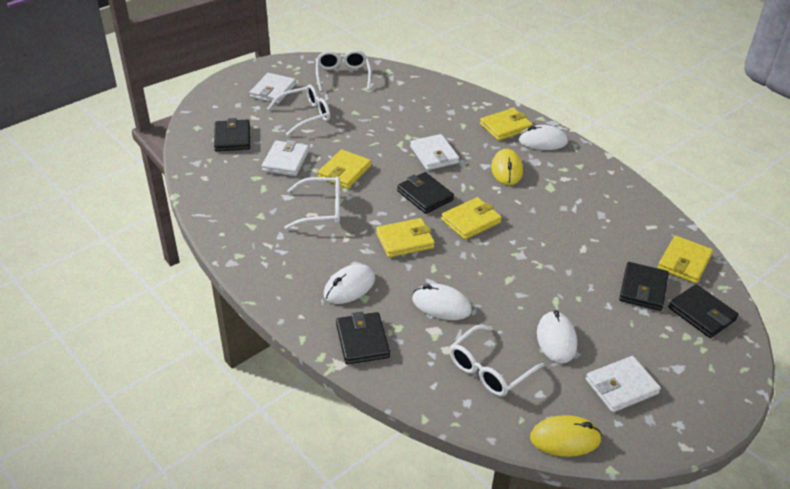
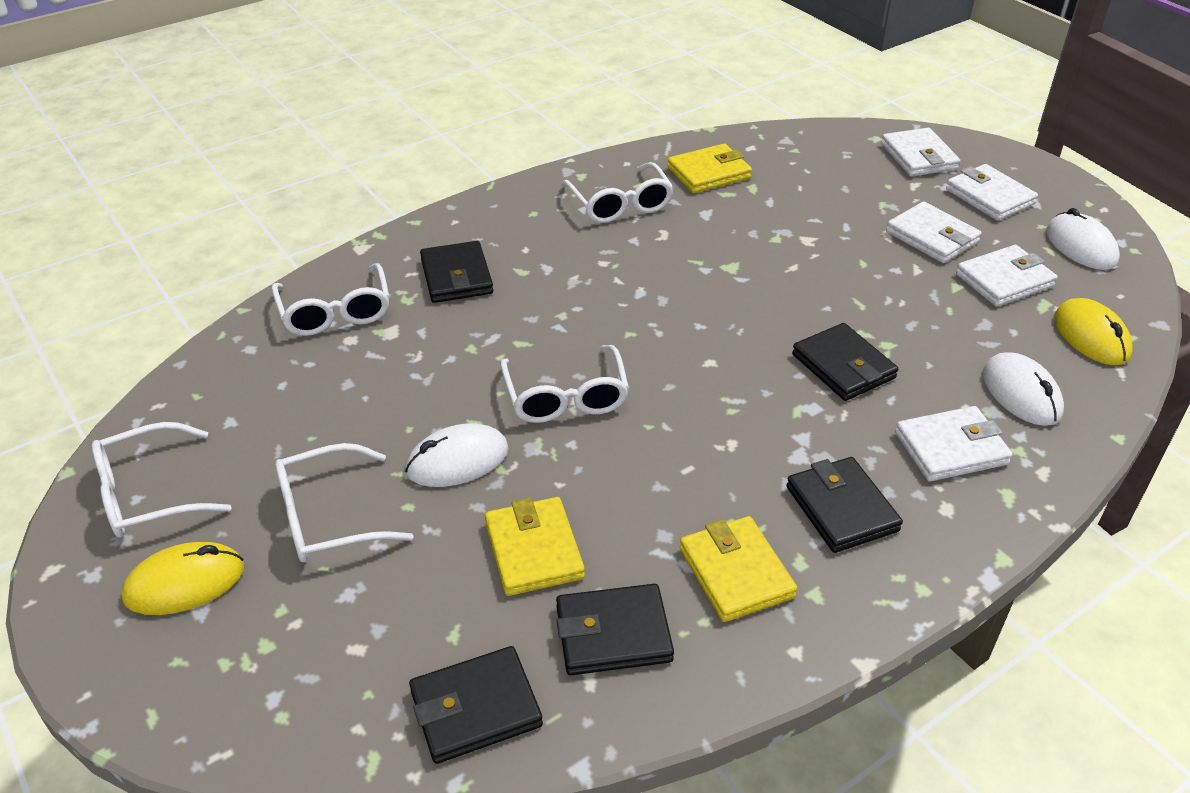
white glasses: 4 -> 5
white mouse: 4 -> 3
white wallet: 4 -> 5
yellow wallet: 5 -> 3

